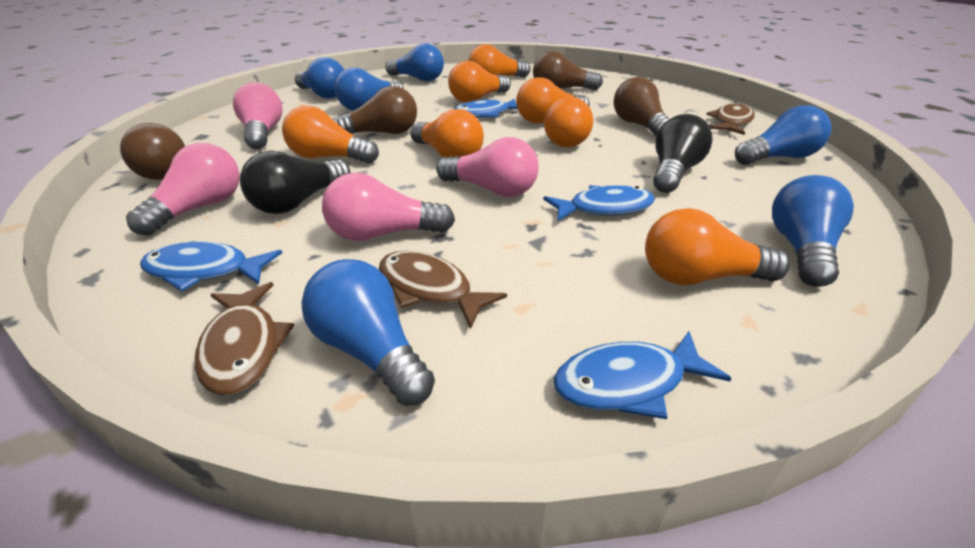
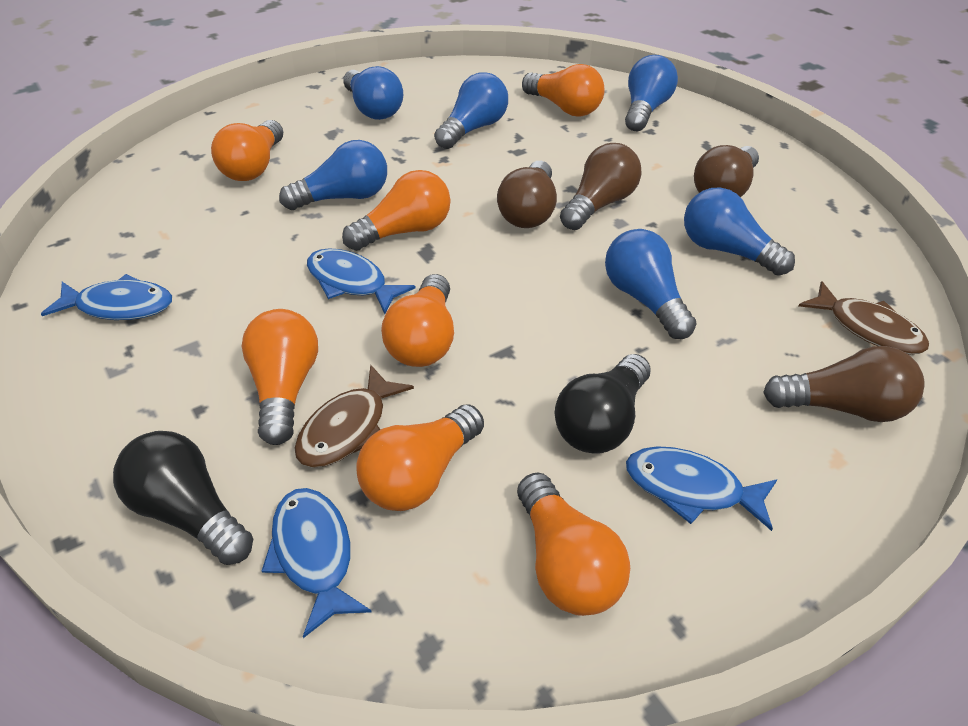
brown fish: 3 -> 2
pink light bulb: 4 -> 0

